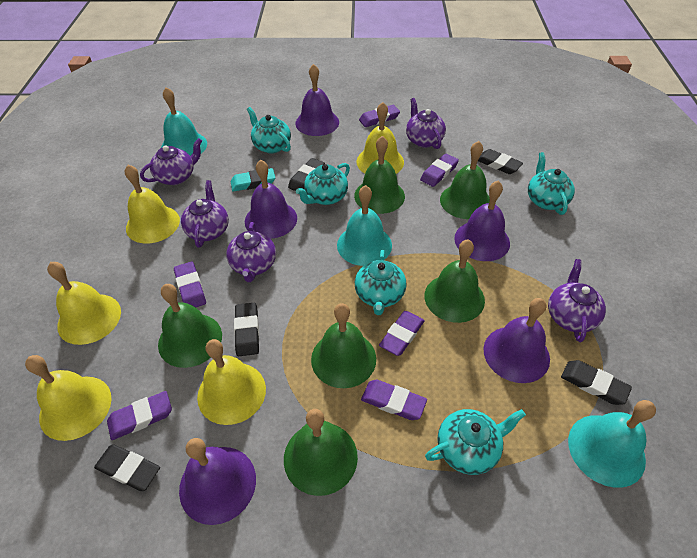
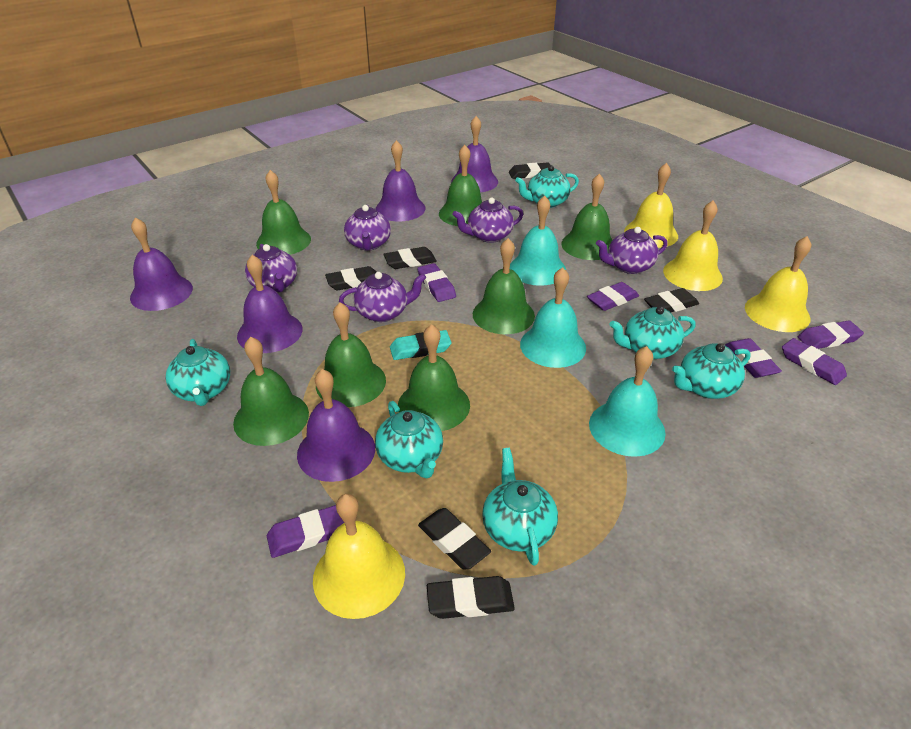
black eraser: 5 -> 6
green bell: 6 -> 7
turquoise teapot: 5 -> 6
yellow bell: 5 -> 4

